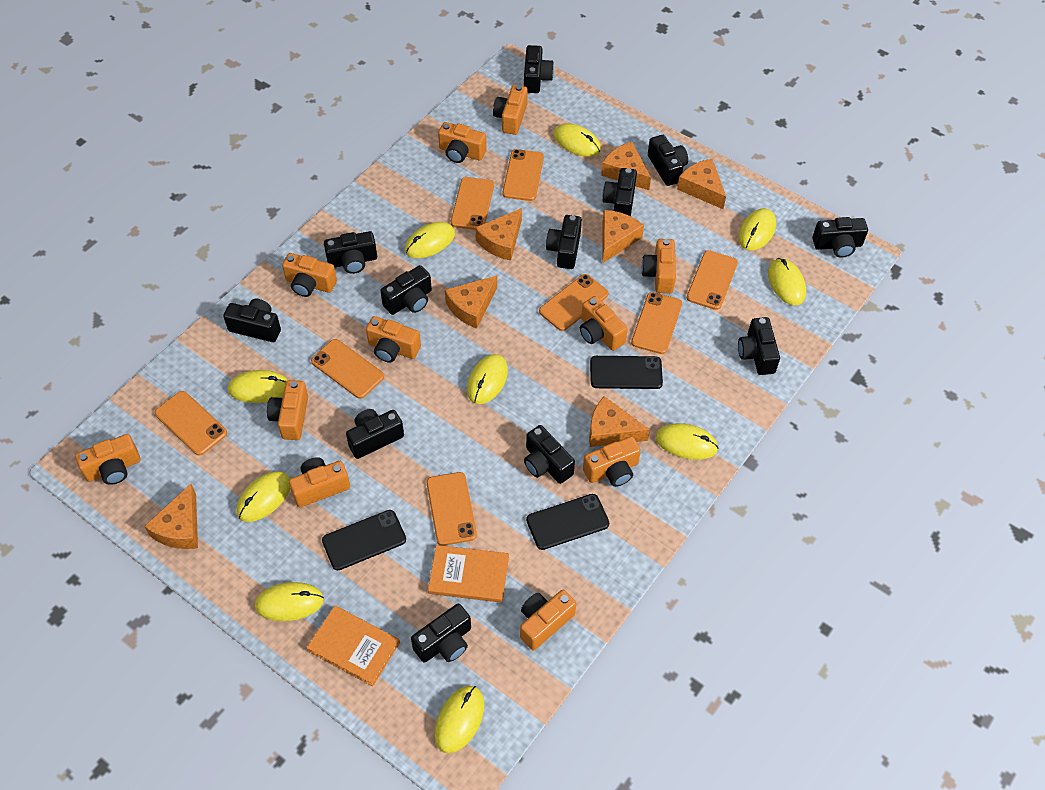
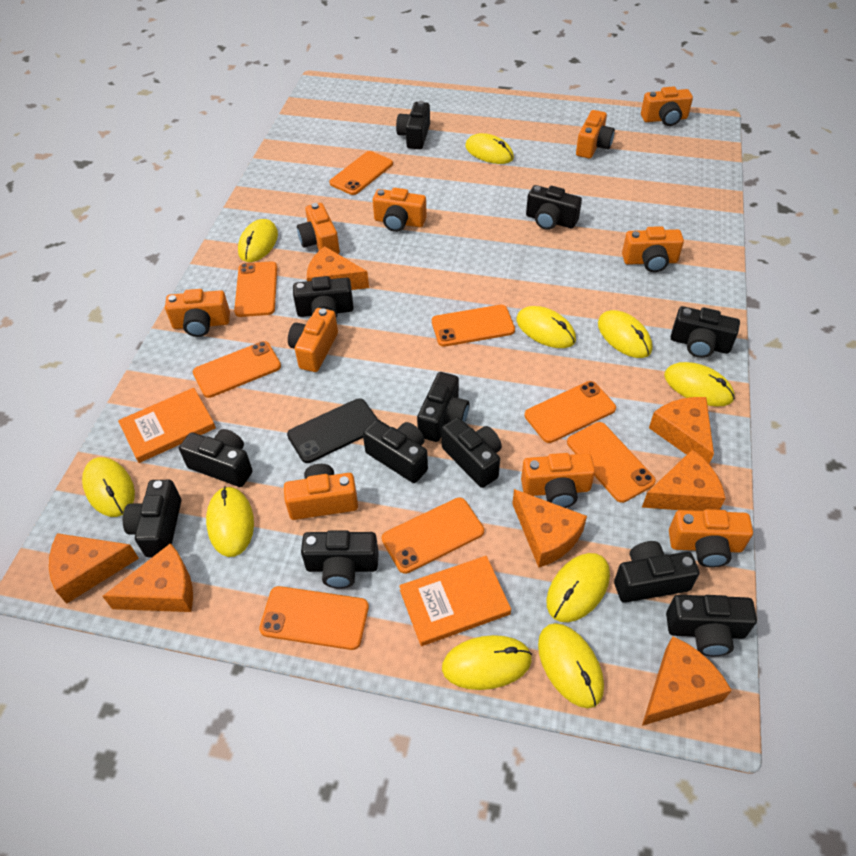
black phone: 3 -> 1
orange camera: 11 -> 10

